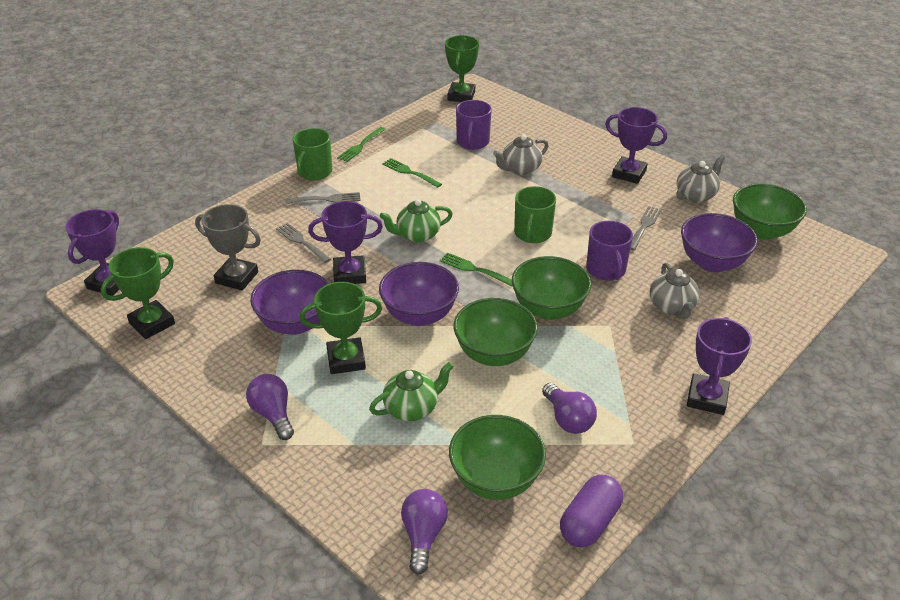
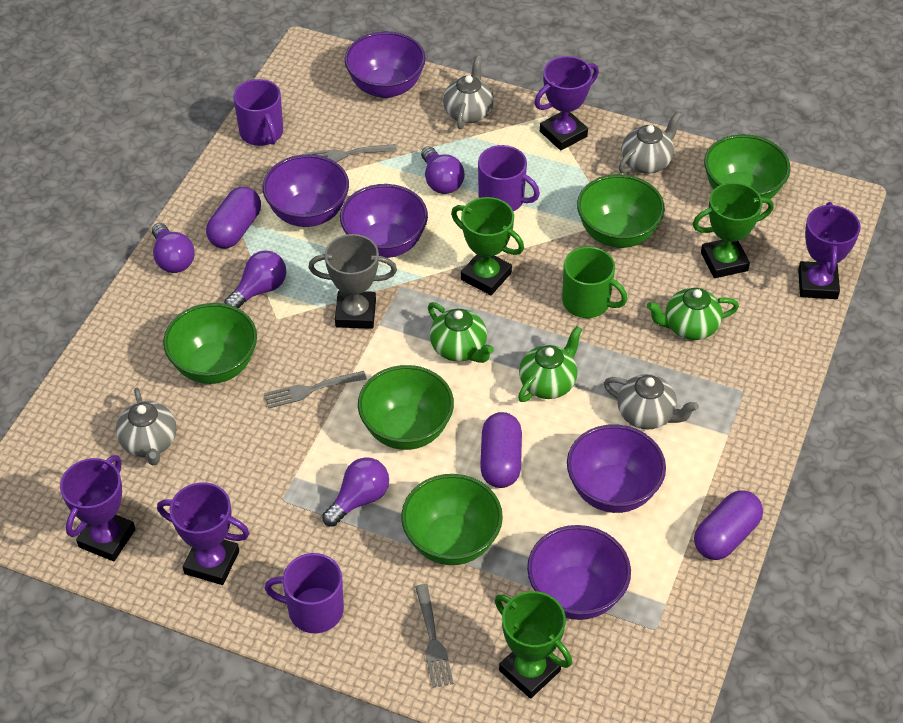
green bowl: 4 -> 5
green fork: 3 -> 0
green mug: 2 -> 1
green teapot: 2 -> 3
grey teapot: 3 -> 4
purple bowl: 3 -> 5
purple capsule: 1 -> 3
purple light bulb: 3 -> 4
purple mug: 2 -> 3

